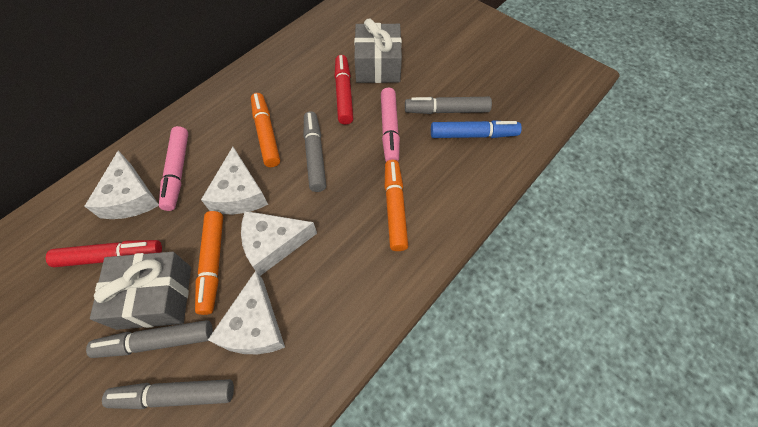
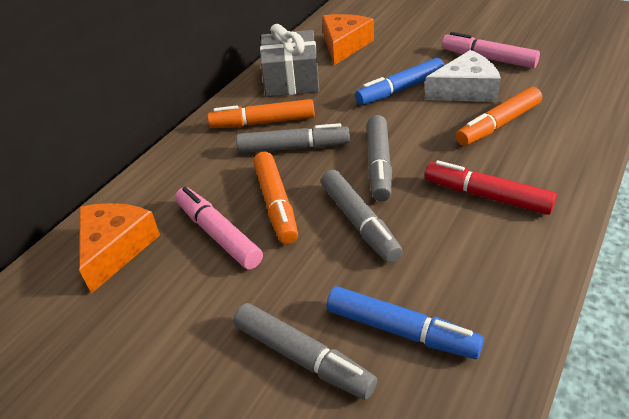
blue marker: 1 -> 2
grey gift: 2 -> 1
orange cheese: 0 -> 2
red marker: 2 -> 1
white cheese: 4 -> 1

